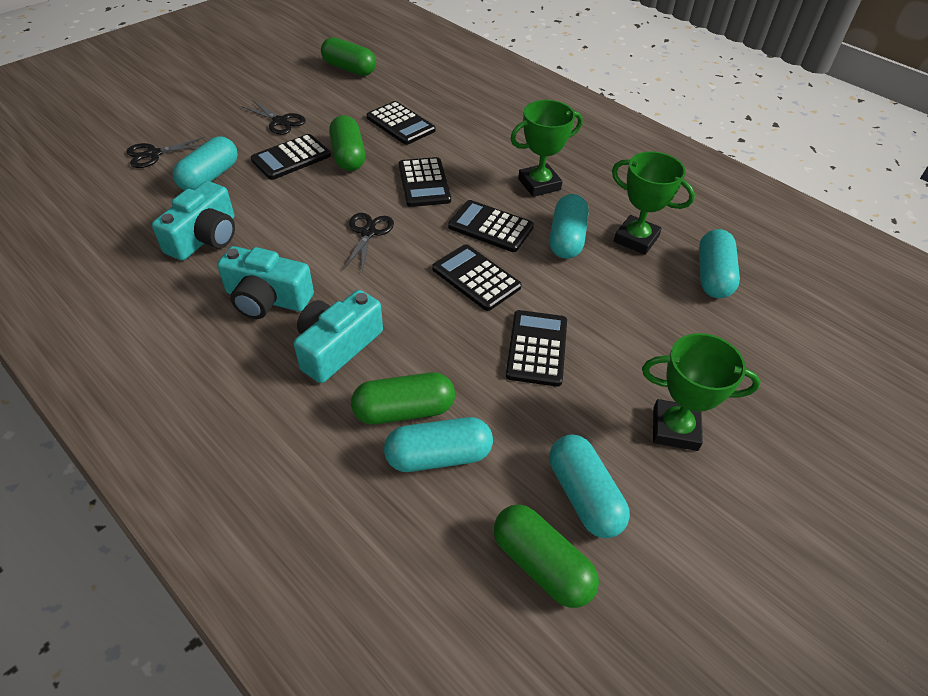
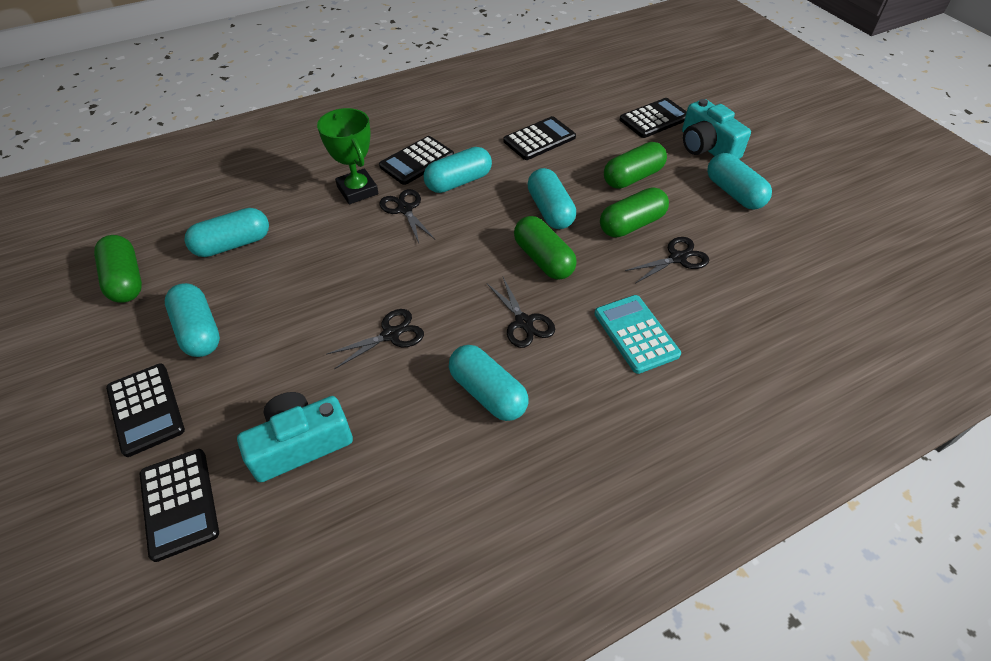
black calculator: 6 -> 5
black scissors: 3 -> 4
green trophy: 3 -> 1
turquoise calculator: 0 -> 1
turquoise camera: 3 -> 2
turquoise capsule: 5 -> 6

